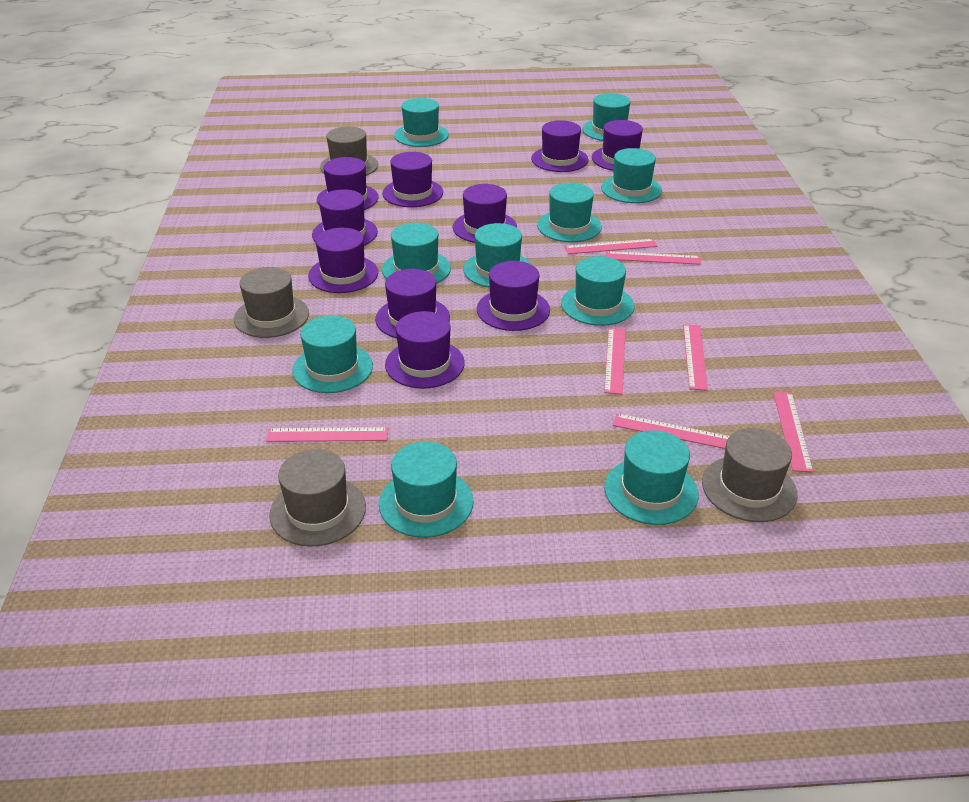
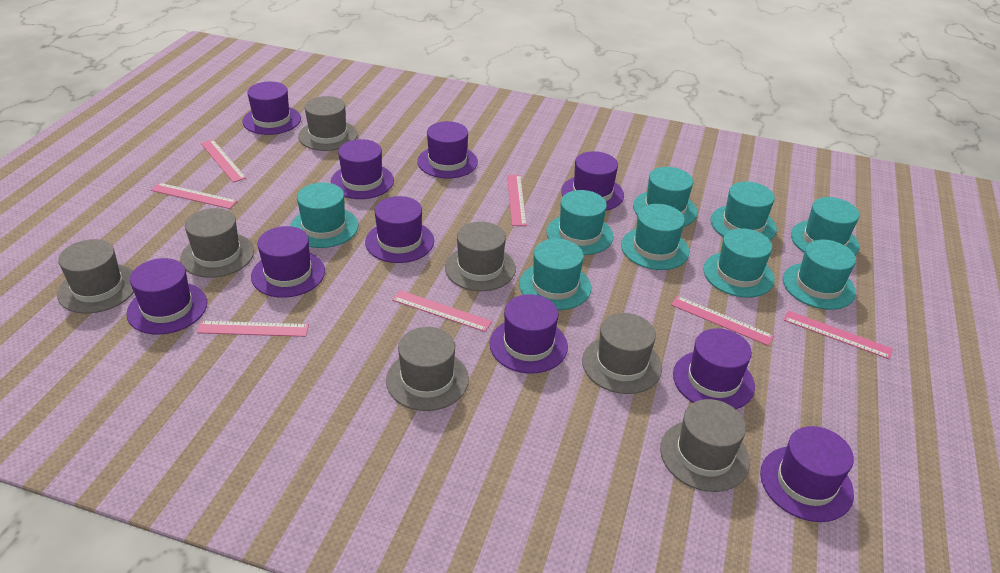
grey hat: 4 -> 7
turquoise hat: 10 -> 9

